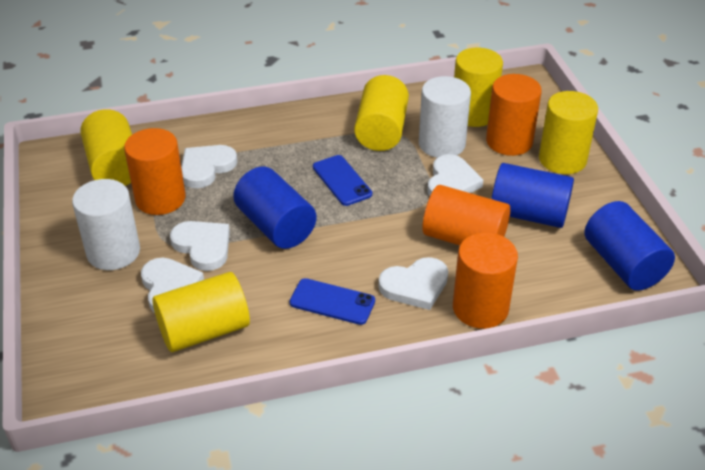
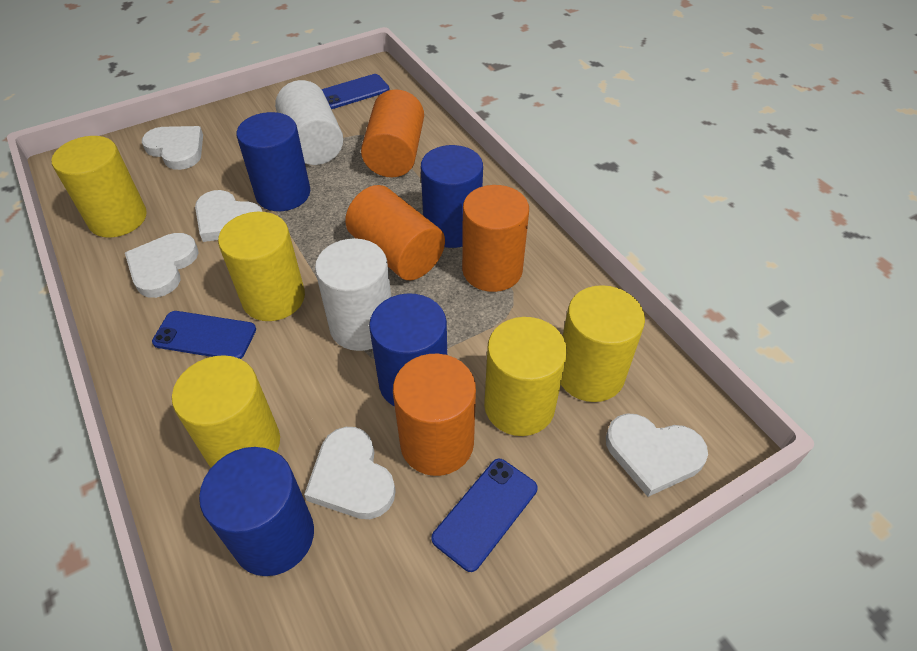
blue cylinder: 3 -> 4
blue phone: 2 -> 3

